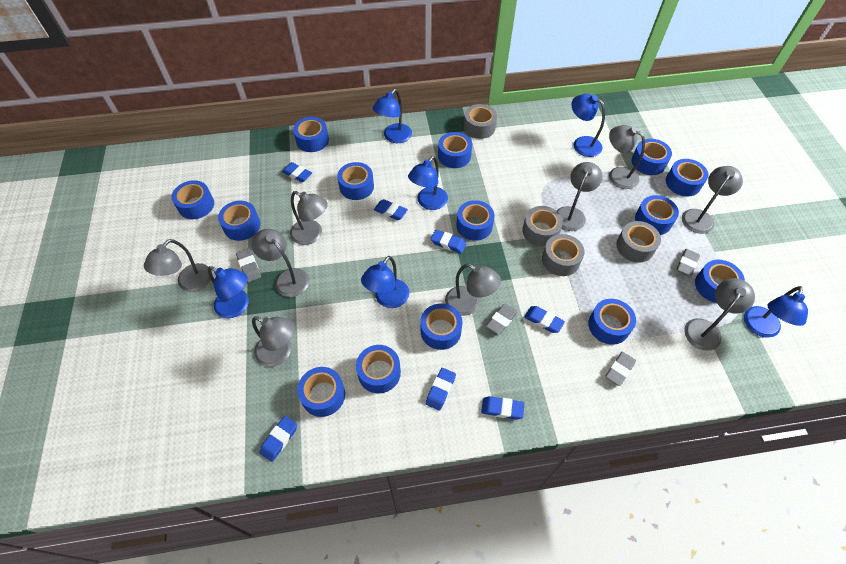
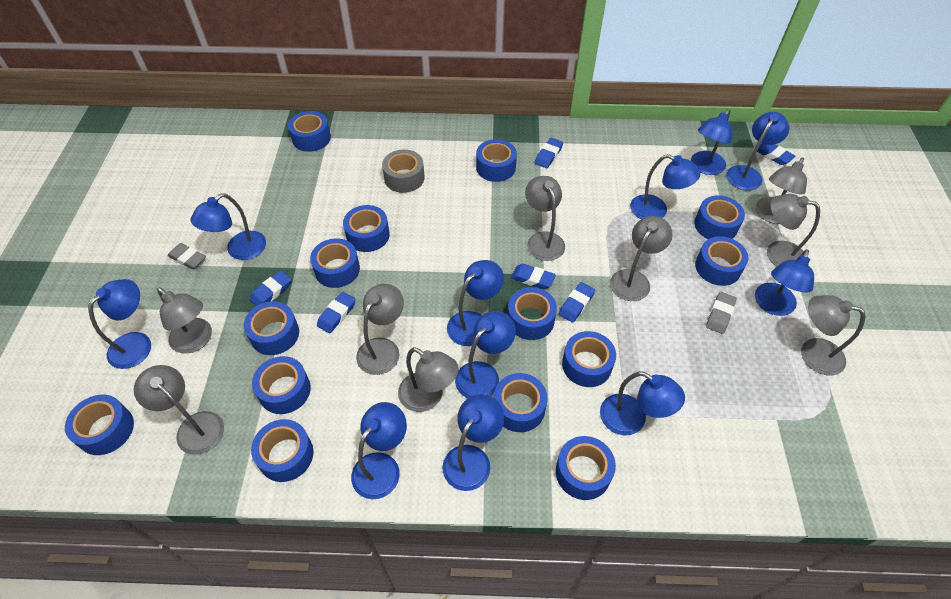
blue eraser: 7 -> 6
blue lamp: 6 -> 11
grey eraser: 4 -> 2
grey tape: 4 -> 1

